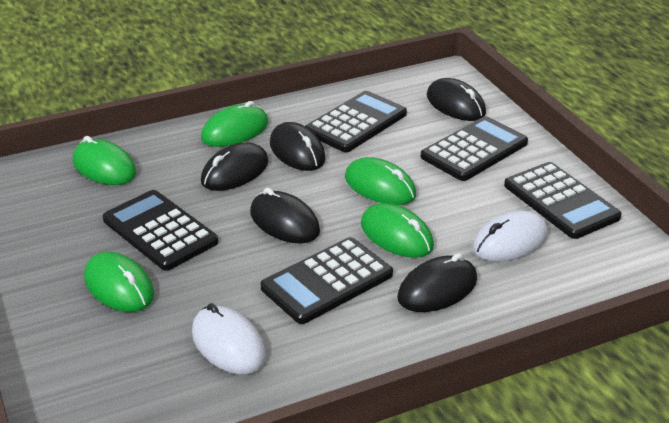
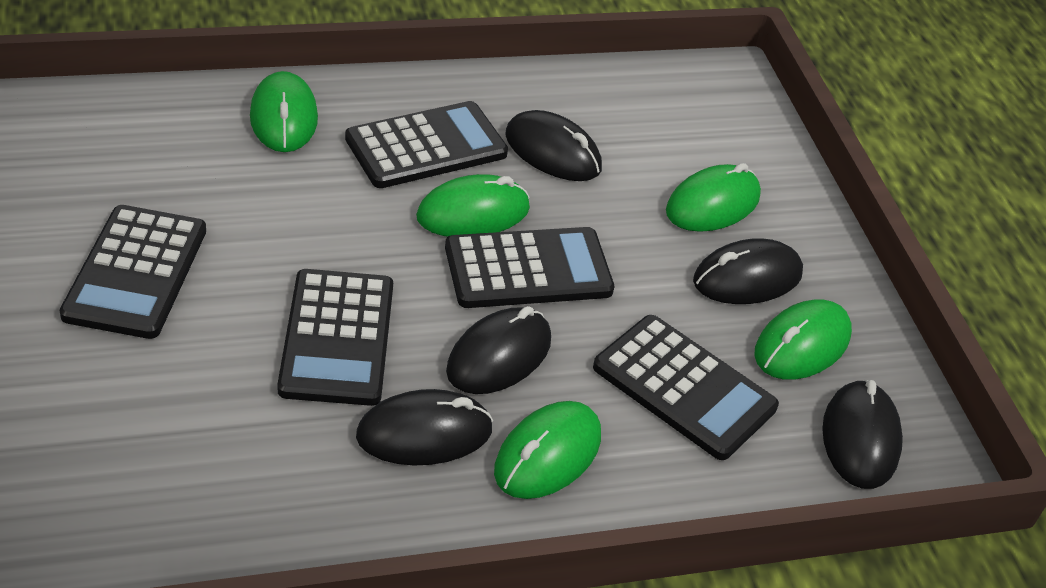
white mouse: 2 -> 0

